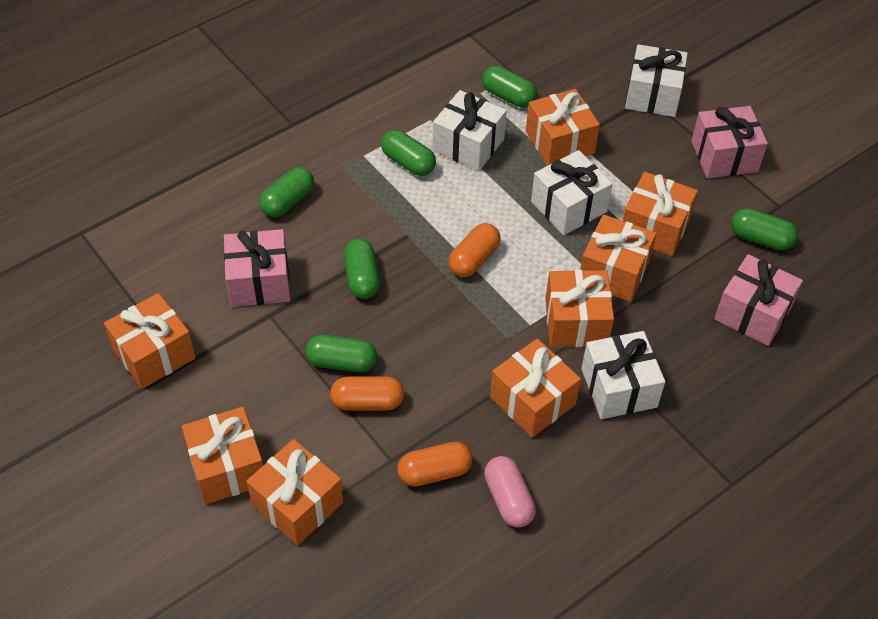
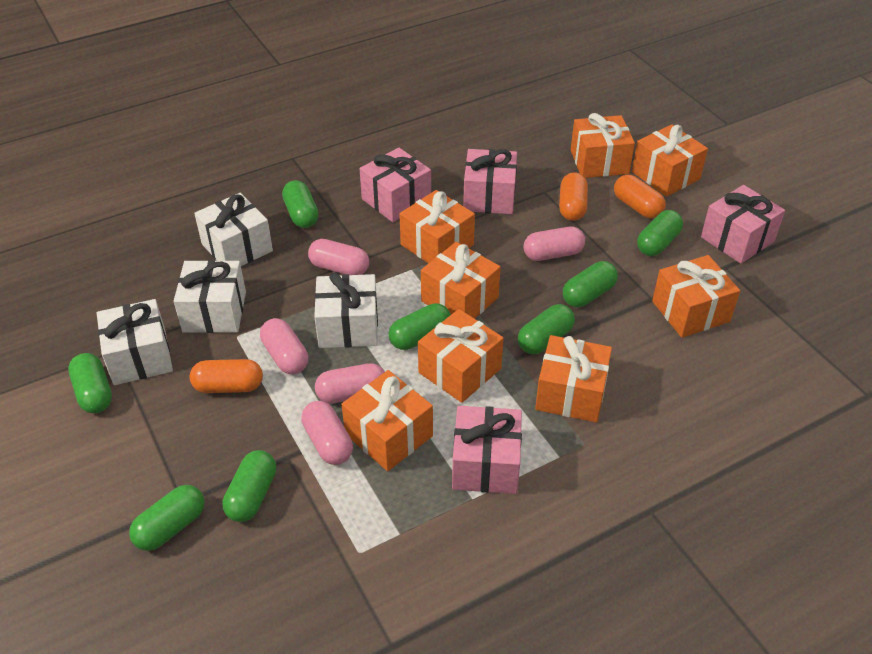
green capsule: 6 -> 8
pink capsule: 1 -> 5
pink gift: 3 -> 4

